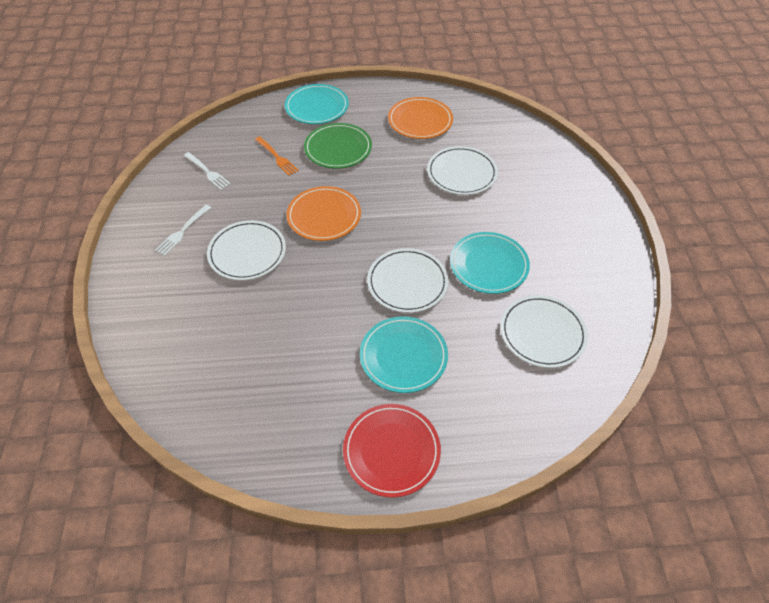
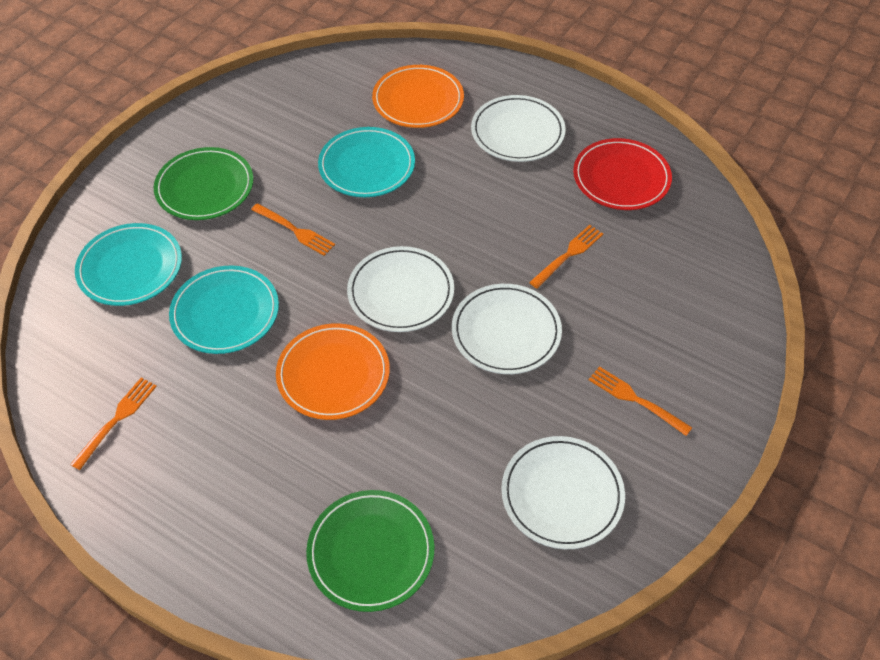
green plate: 1 -> 2
orange fork: 1 -> 4
white fork: 2 -> 0

